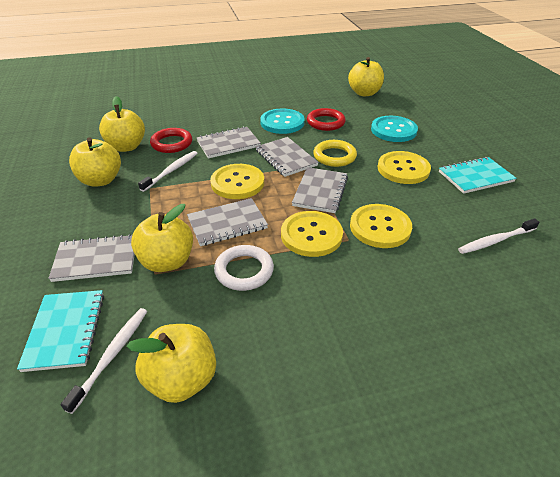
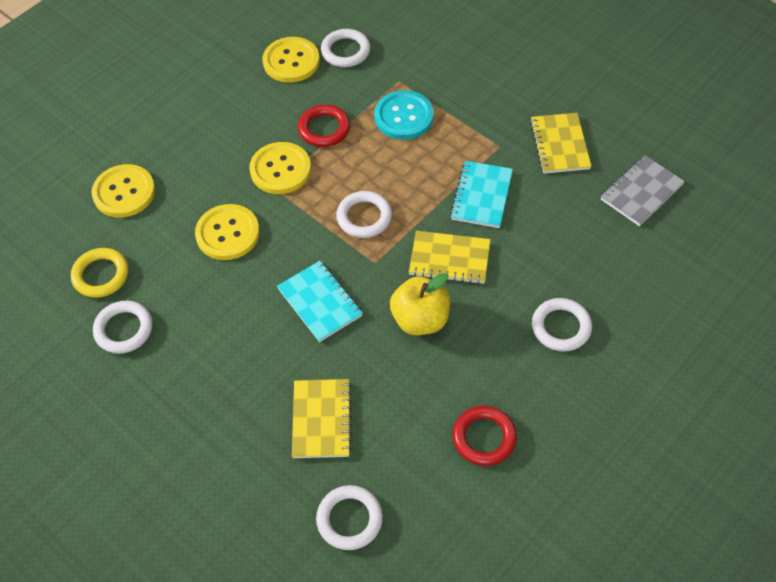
grey notebook: 5 -> 1
turquoise button: 2 -> 1
white ring: 1 -> 5
white toothbrush: 3 -> 0
yellow apple: 5 -> 1
yellow notebook: 0 -> 3

